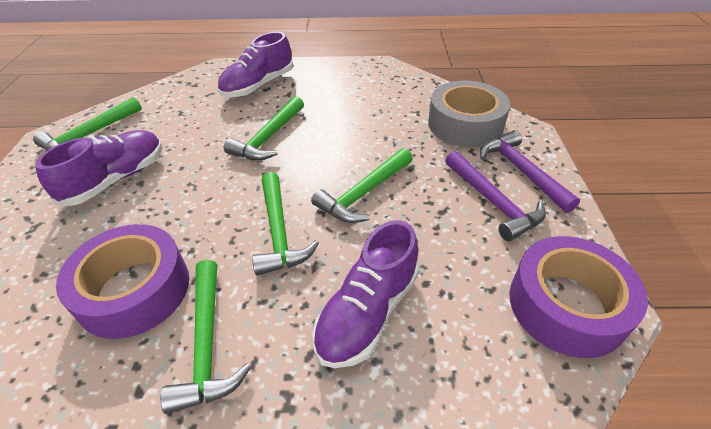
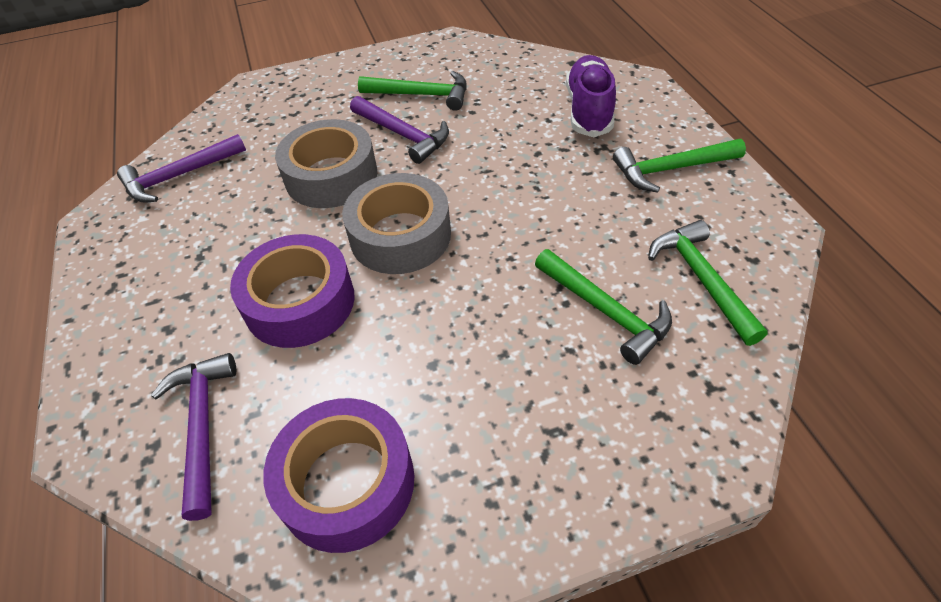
green hammer: 5 -> 4
grey tape: 1 -> 2
purple hammer: 2 -> 3
purple shoe: 3 -> 1

